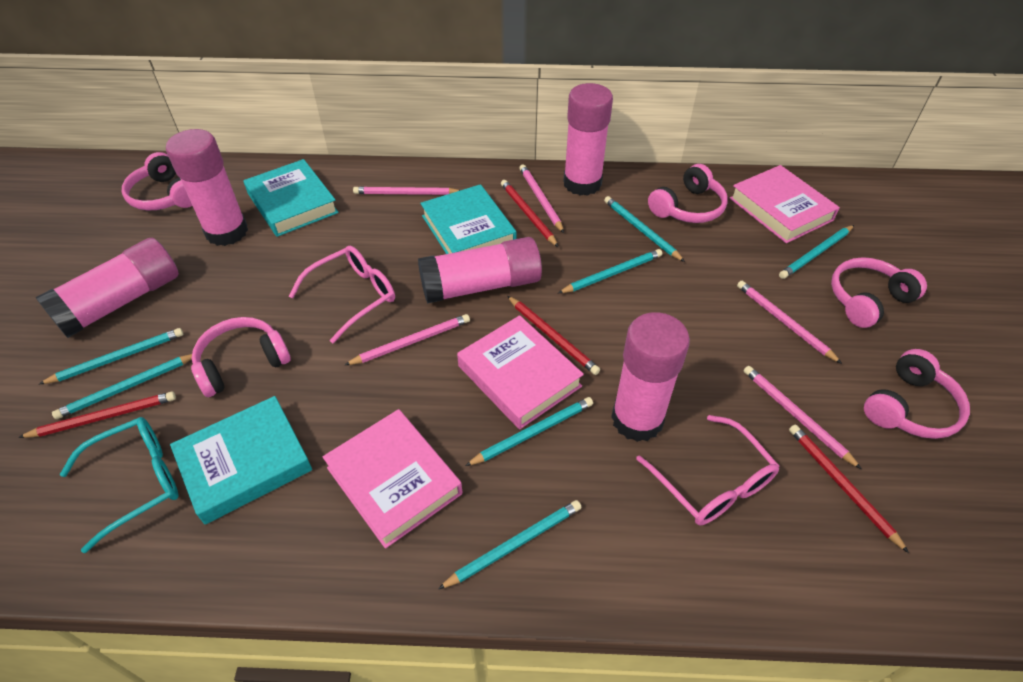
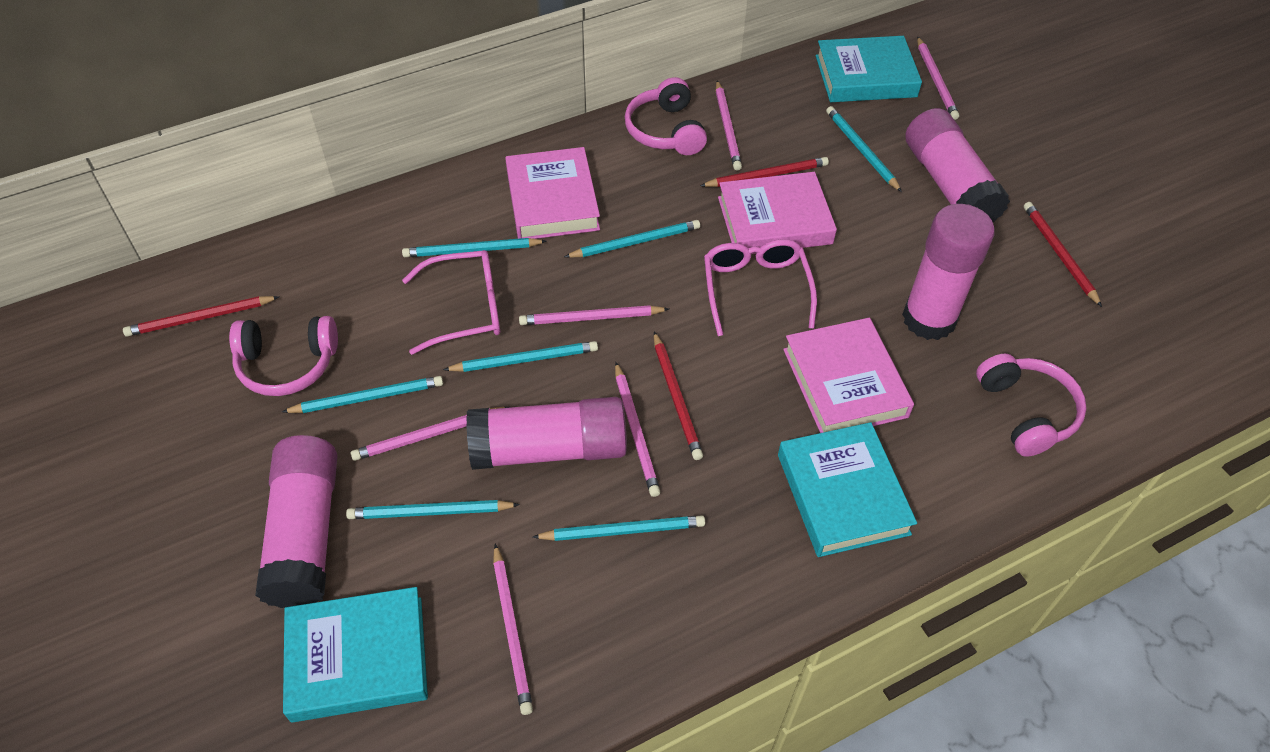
pink glue stick: 5 -> 4
pink headphones: 5 -> 3
pink pencil: 5 -> 6
turquoise glasses: 1 -> 0

